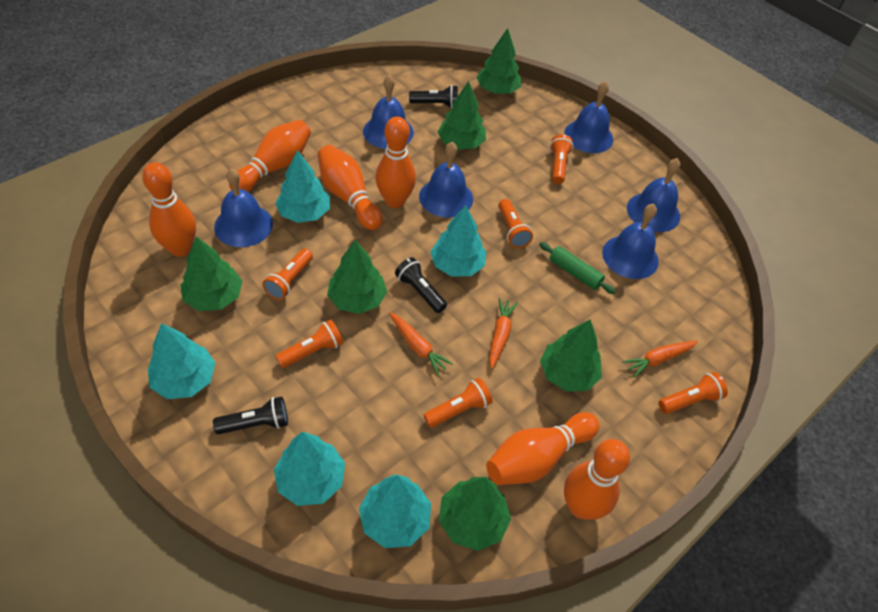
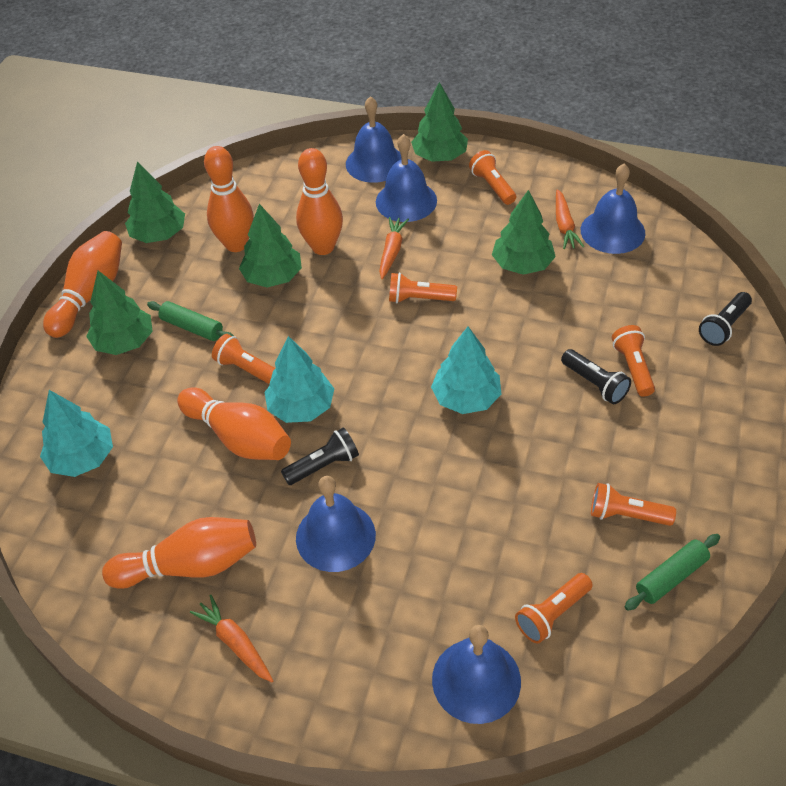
blue bell: 6 -> 5
green rolling pin: 1 -> 2
green tree: 6 -> 5
orange bowling pin: 6 -> 5
turquoise tree: 5 -> 3

